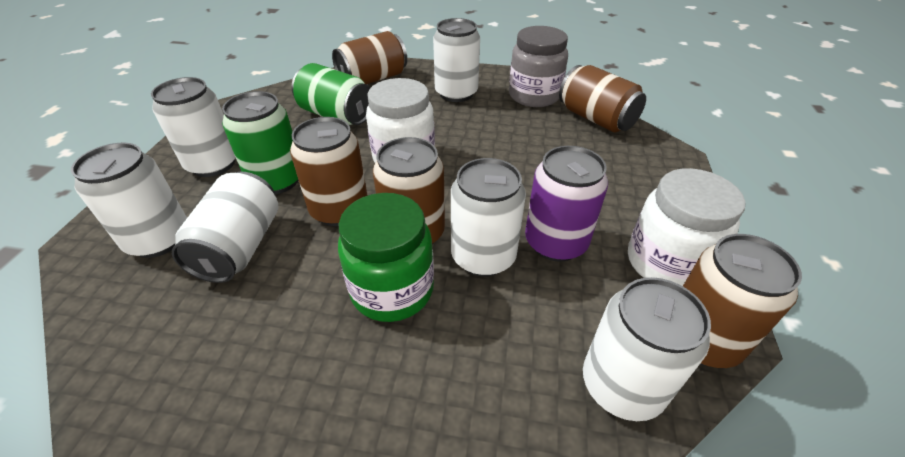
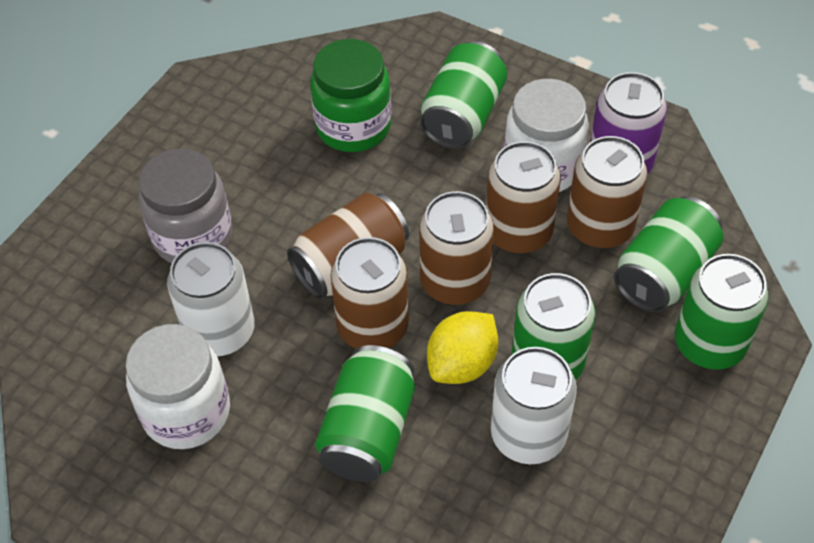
green can: 2 -> 5
white can: 6 -> 2
yellow lemon: 0 -> 1

